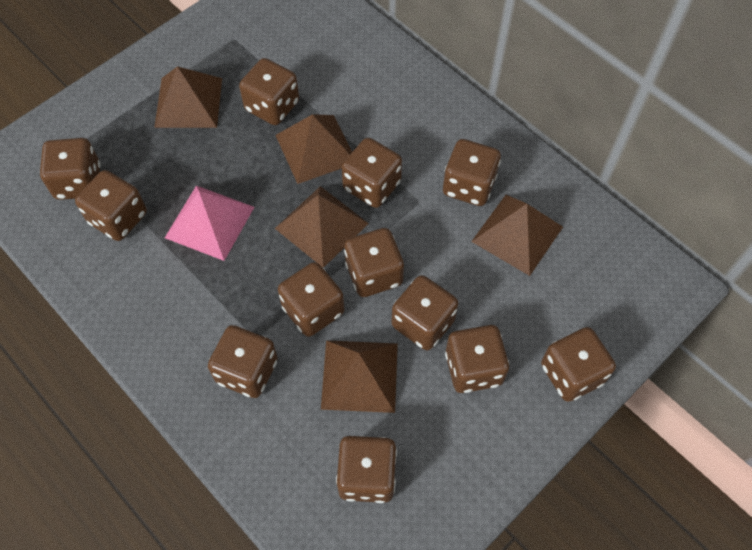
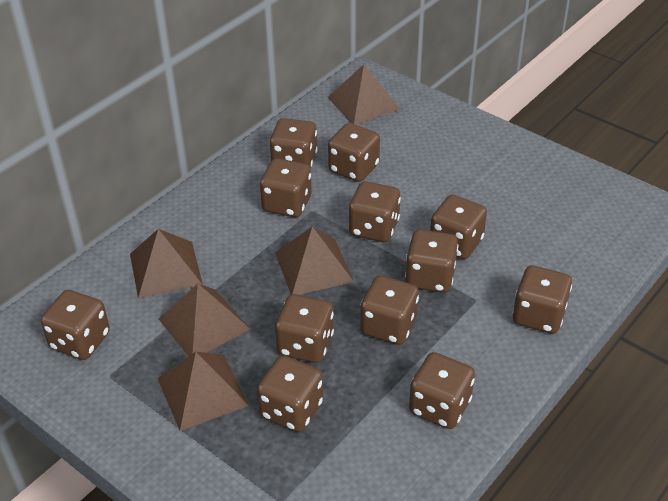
pink pyramid: 1 -> 0

